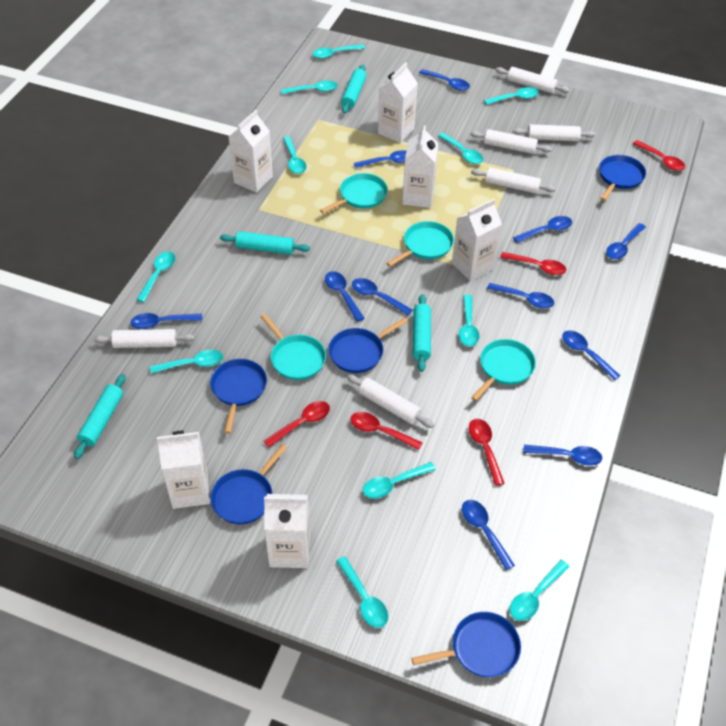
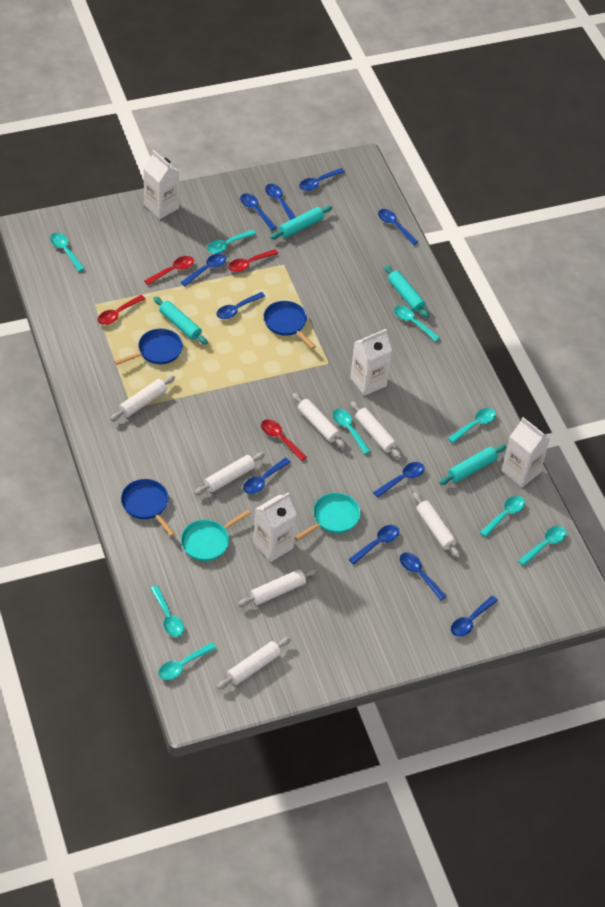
blue pan: 5 -> 3
red spoon: 5 -> 4
turquoise pan: 4 -> 2
turquoise spoon: 11 -> 9
white carton: 6 -> 4
white rolling pin: 6 -> 7

